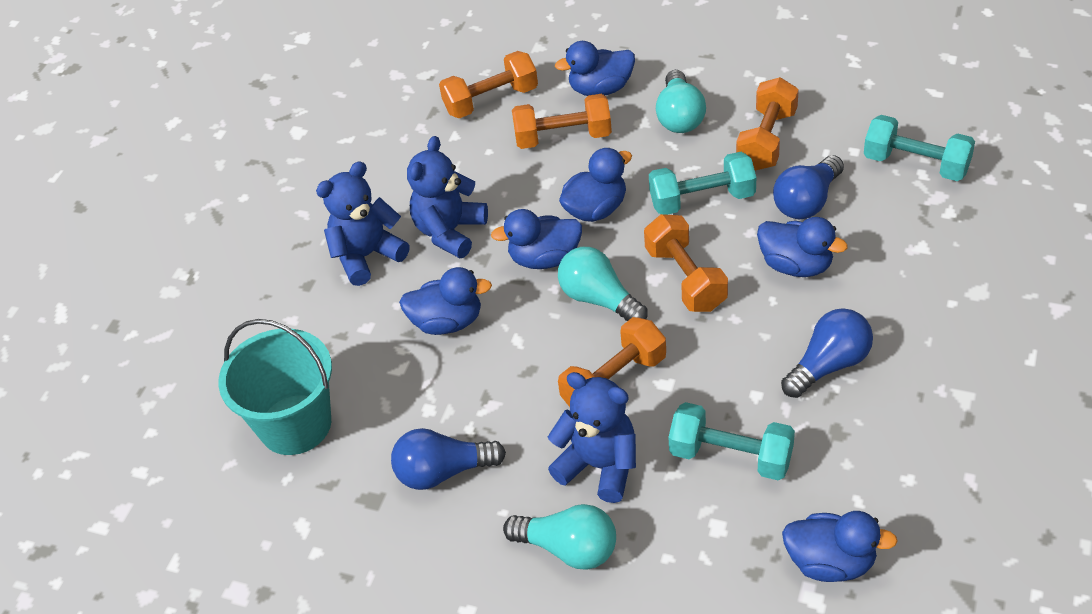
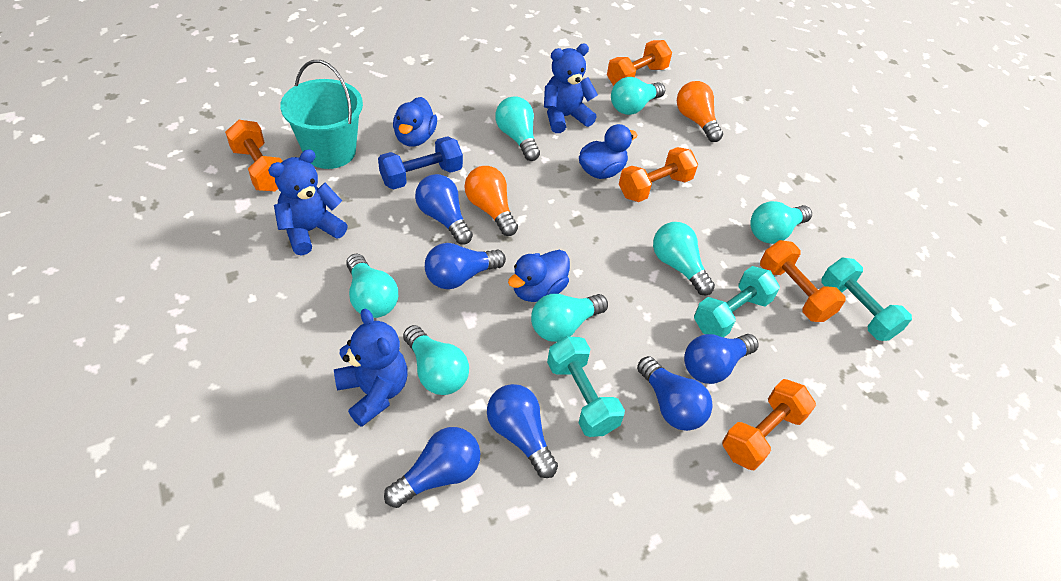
blue duck: 6 -> 3
blue dumbbell: 0 -> 1
blue light bulb: 3 -> 6
orange light bulb: 0 -> 2
turquoise light bulb: 3 -> 7

